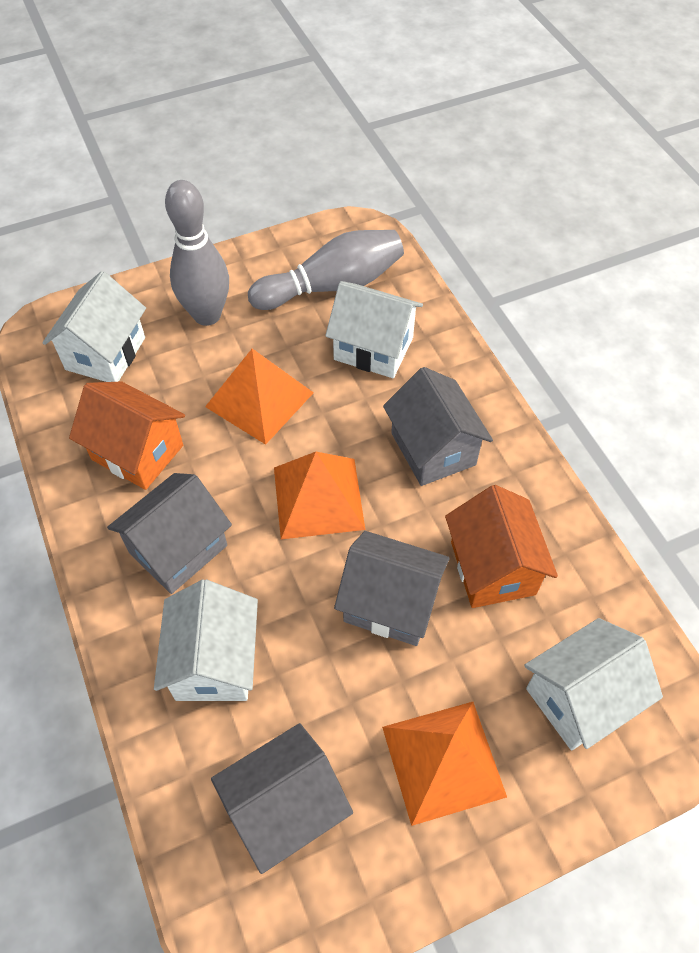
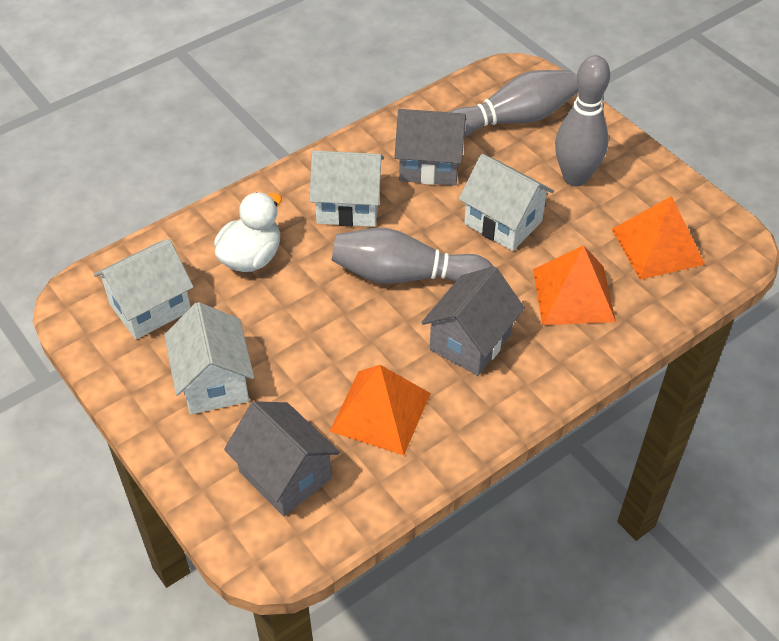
grey bowling pin: 2 -> 3
grey house: 4 -> 3
orange house: 2 -> 0
white duck: 0 -> 1

